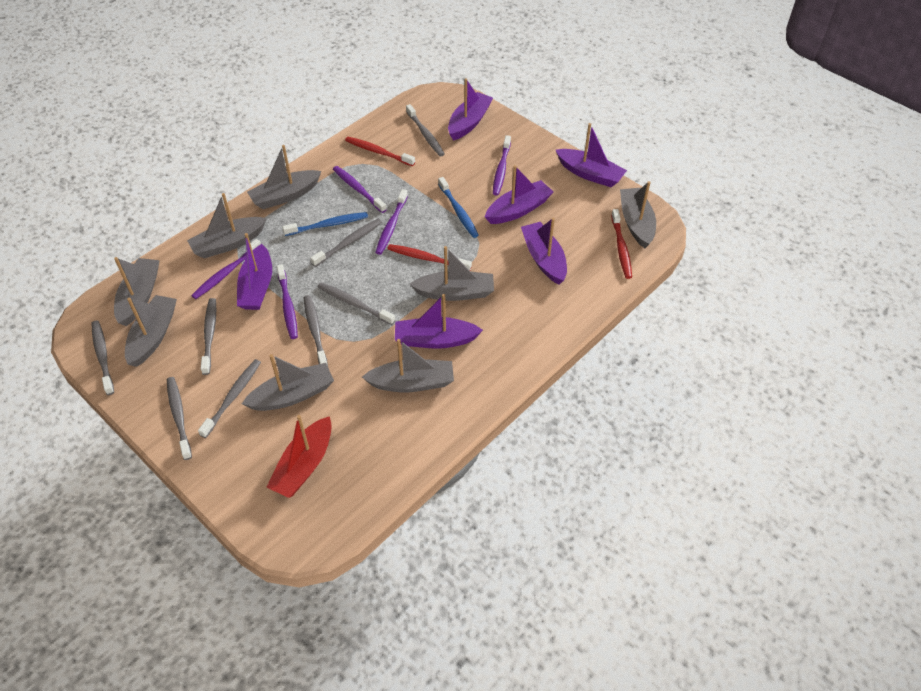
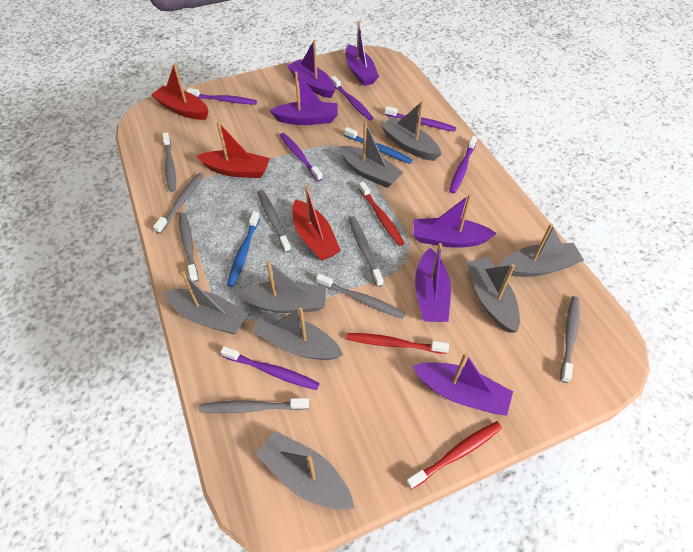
purple toothbrush: 5 -> 6
red boat: 1 -> 3

